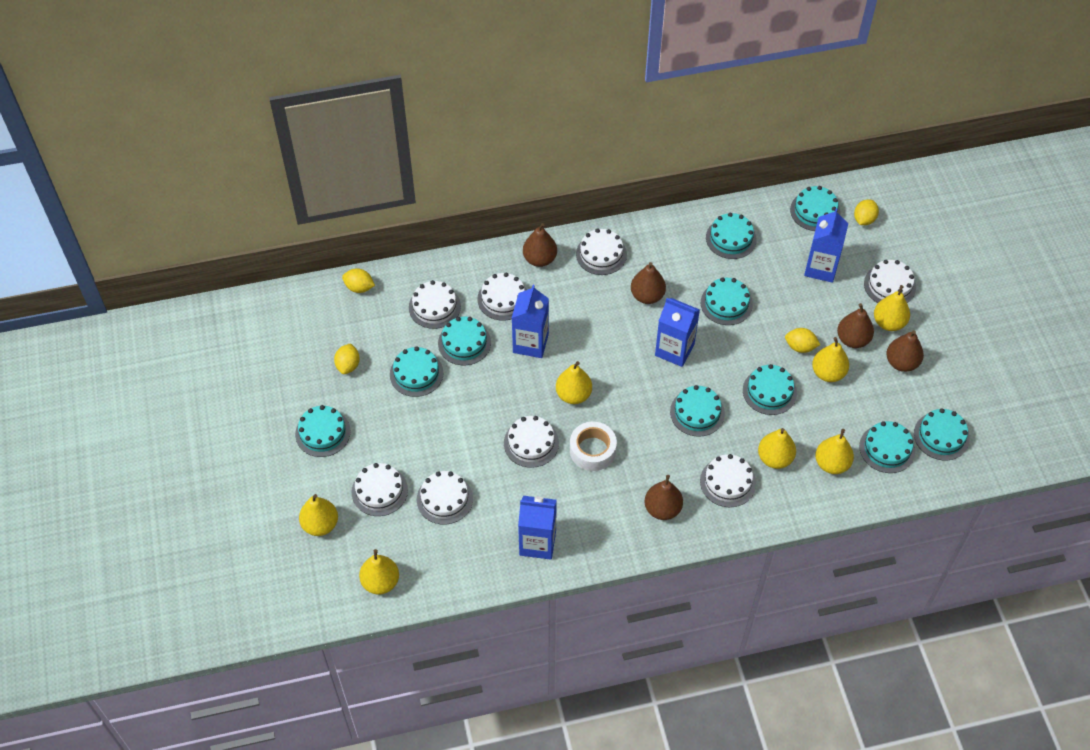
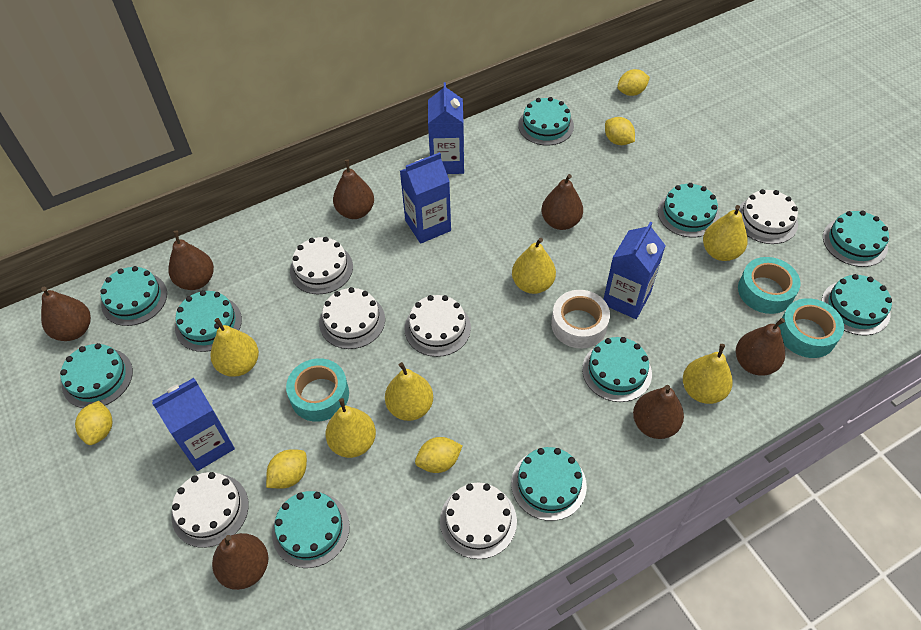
brown pear: 5 -> 7
turquoise tape: 0 -> 3
white cake: 8 -> 6
yellow lemon: 4 -> 5
yellow pear: 7 -> 6

